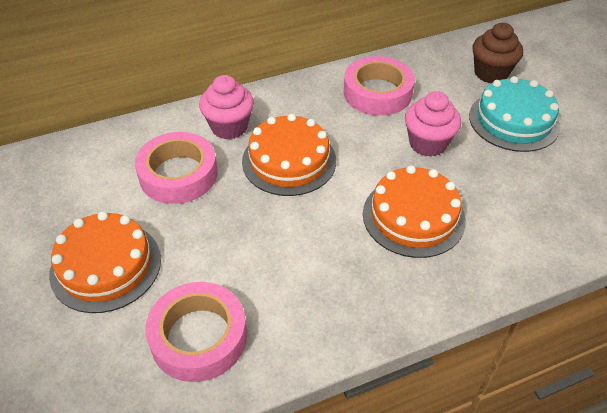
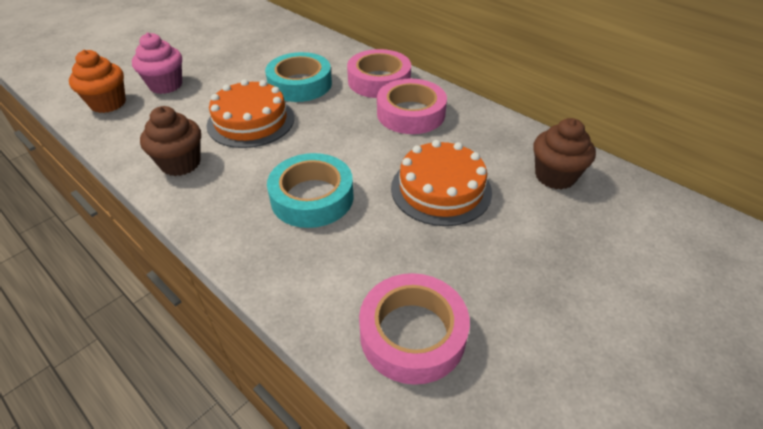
brown cupcake: 1 -> 2
orange cake: 3 -> 2
orange cupcake: 0 -> 1
pink cupcake: 2 -> 1
turquoise cake: 1 -> 0
turquoise tape: 0 -> 2

